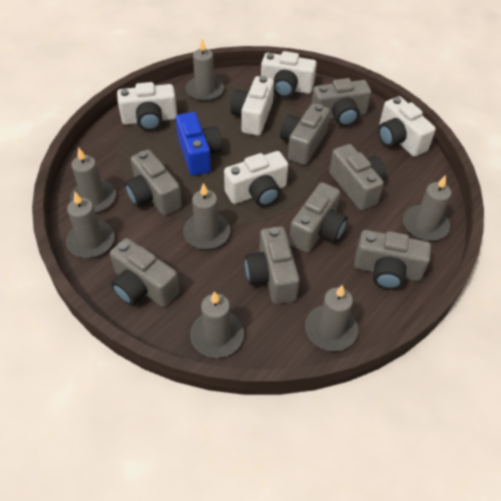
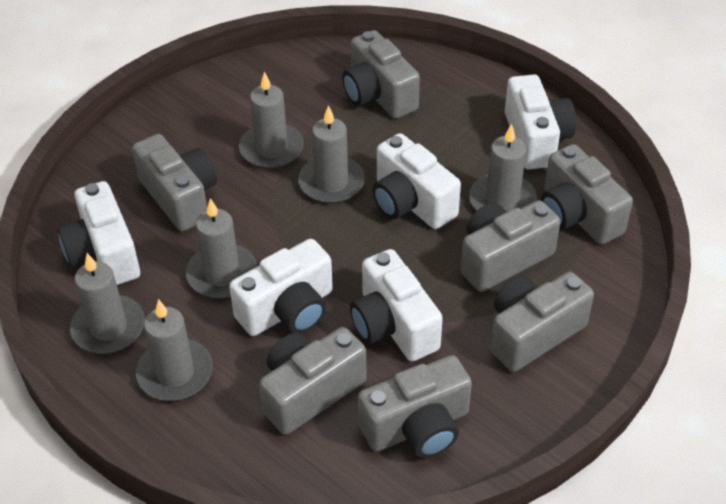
blue camera: 1 -> 0
grey camera: 8 -> 7
grey candle: 7 -> 6

